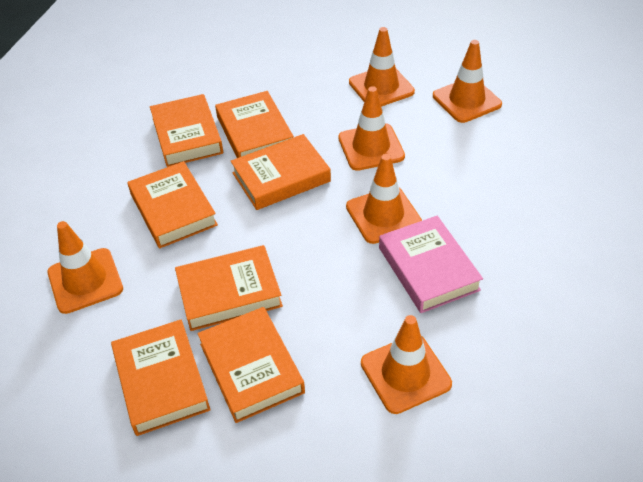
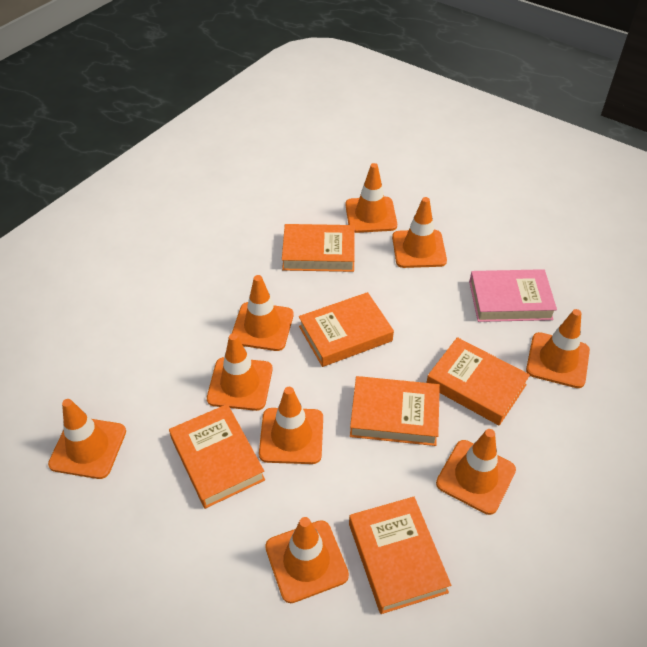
orange book: 7 -> 6
orange traffic cone: 6 -> 9

